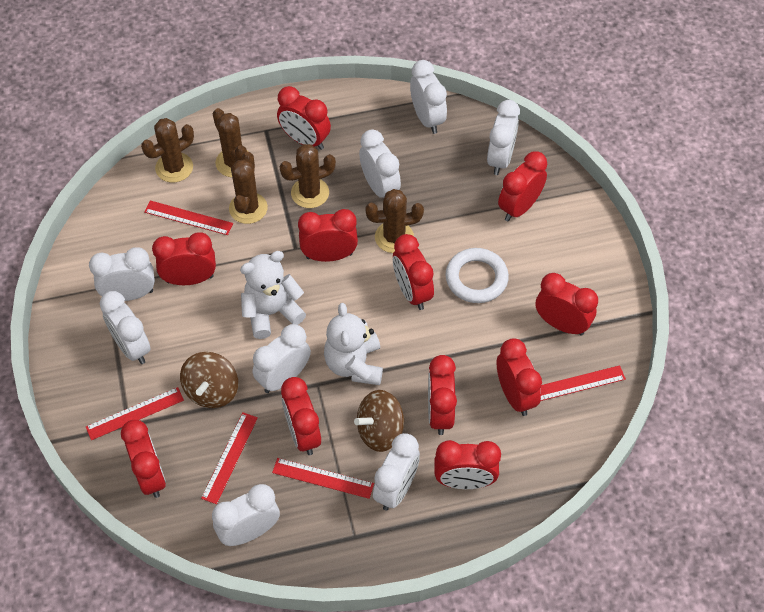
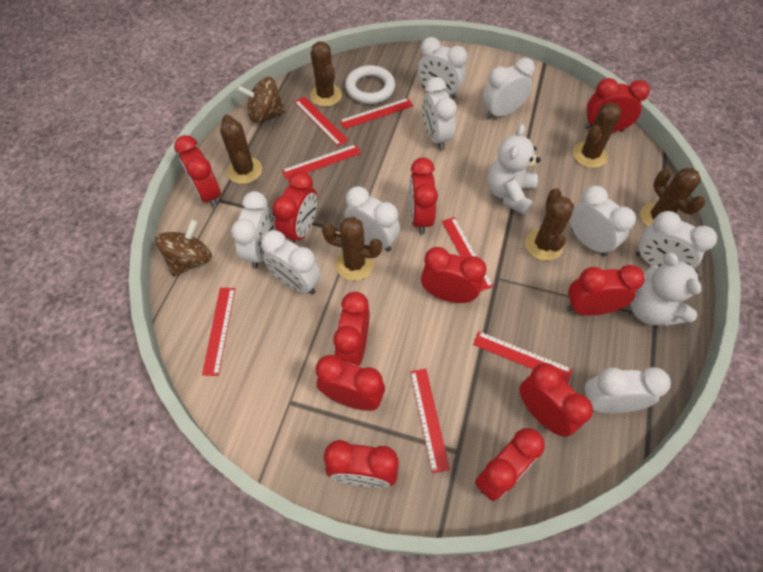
brown cactus: 5 -> 6
red ruler: 5 -> 7
white clock: 8 -> 9

